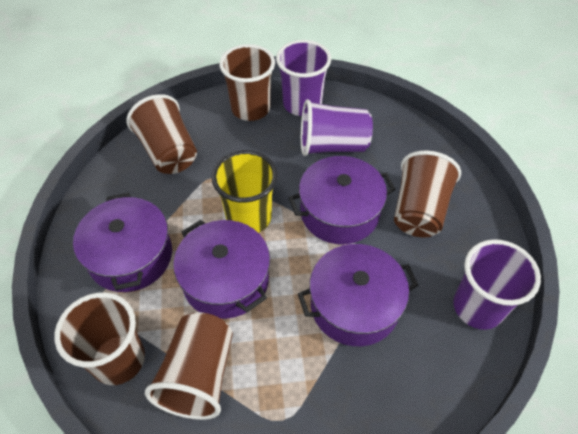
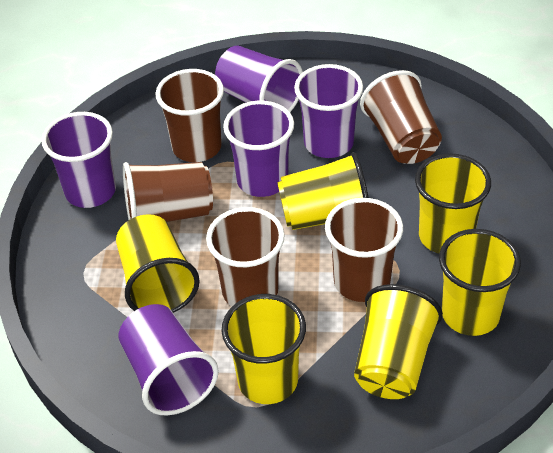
purple cup: 3 -> 5
purple pot: 4 -> 0
yellow cup: 1 -> 6

